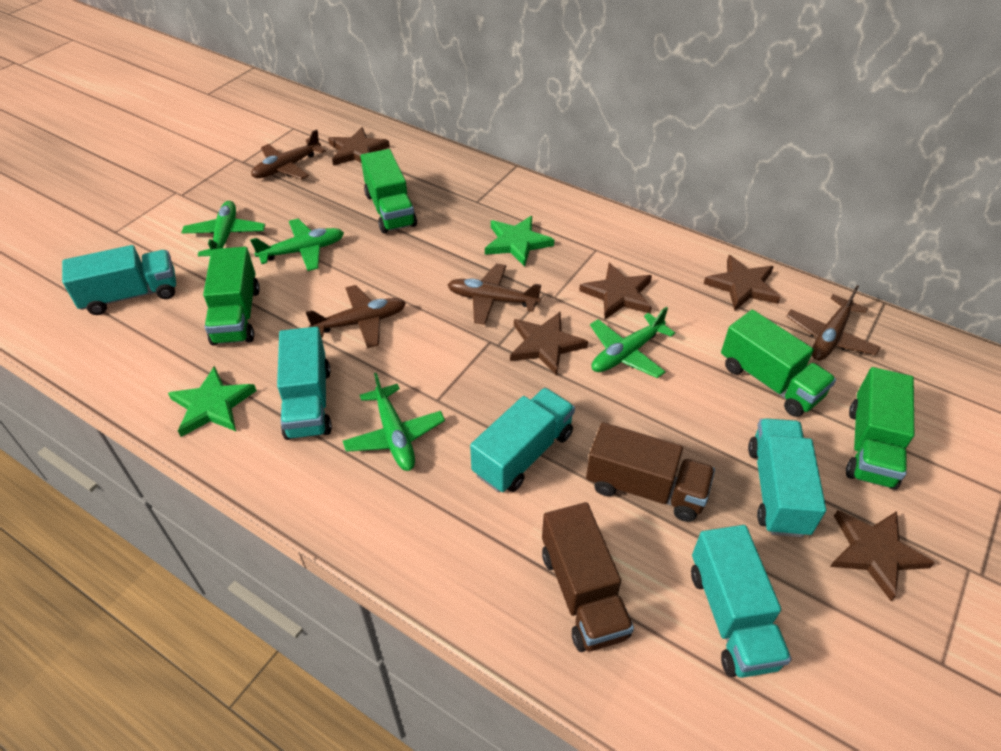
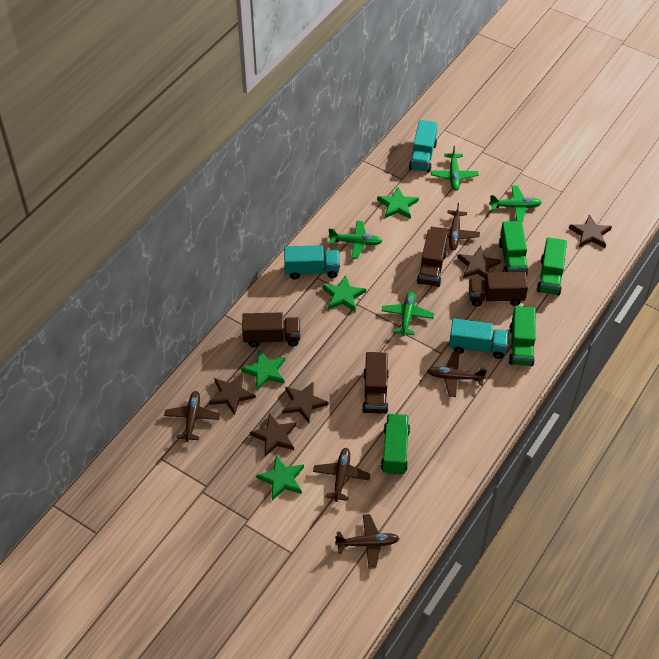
brown plane: 4 -> 5
brown truck: 2 -> 4
green star: 2 -> 4
turquoise truck: 5 -> 3

